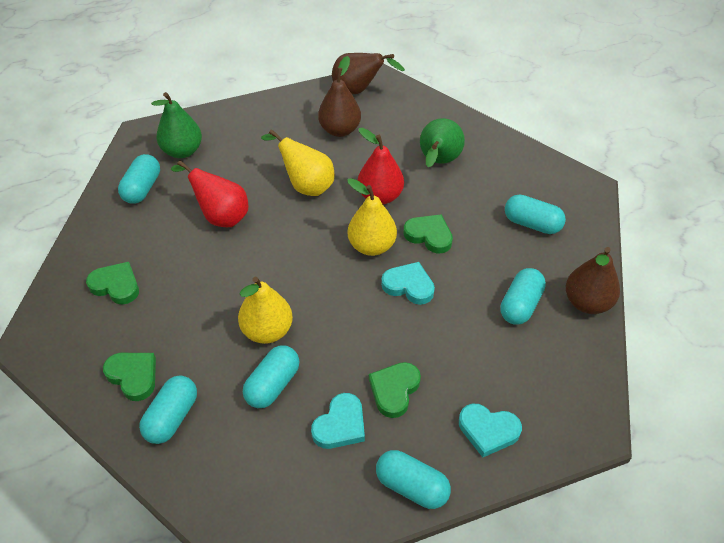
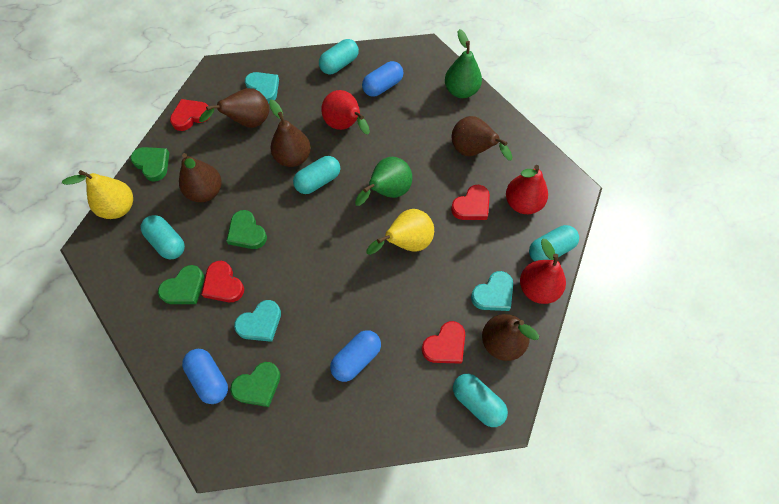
blue capsule: 0 -> 3
brown pear: 3 -> 5
red heart: 0 -> 4
red pear: 2 -> 3
turquoise capsule: 6 -> 5
yellow pear: 3 -> 2

